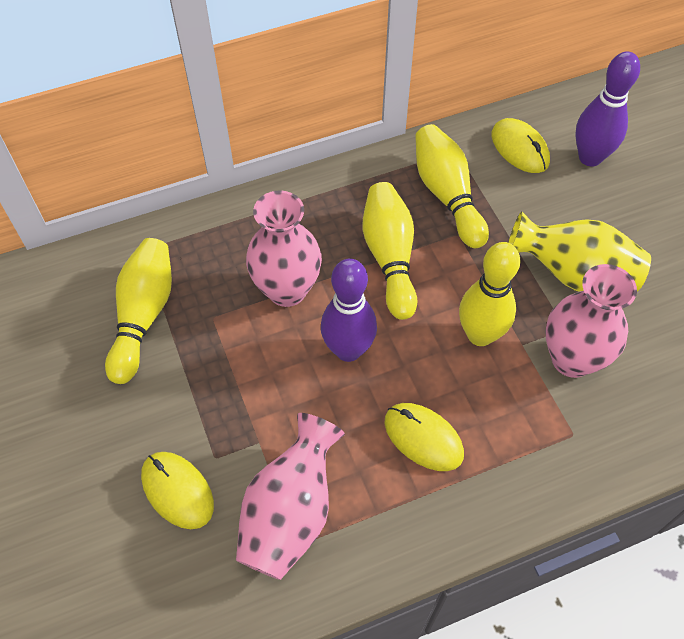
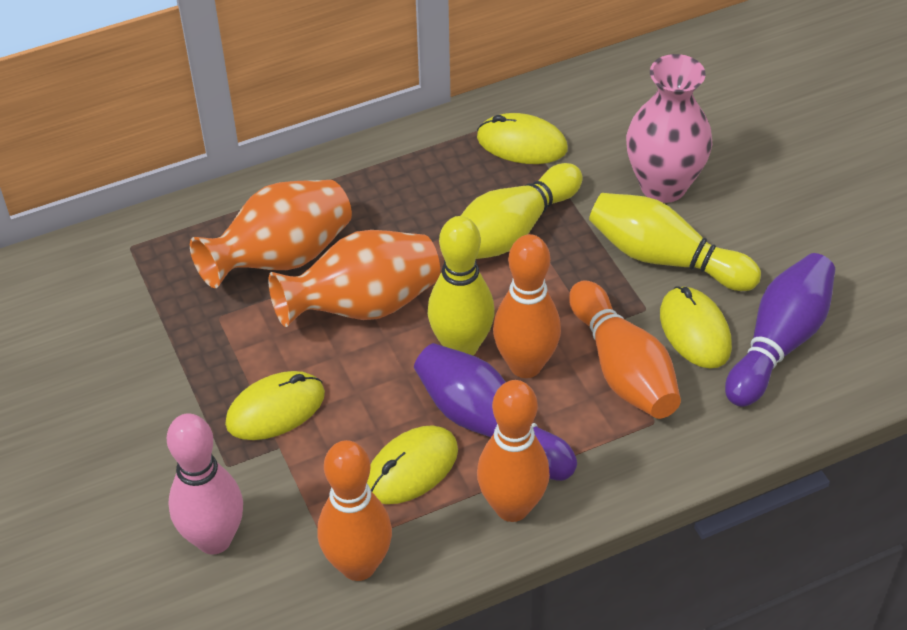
orange bowling pin: 0 -> 4
orange vase: 0 -> 2
pink bowling pin: 0 -> 1
pink vase: 3 -> 1
yellow bowling pin: 4 -> 3
yellow mouse: 3 -> 4
yellow vase: 1 -> 0

